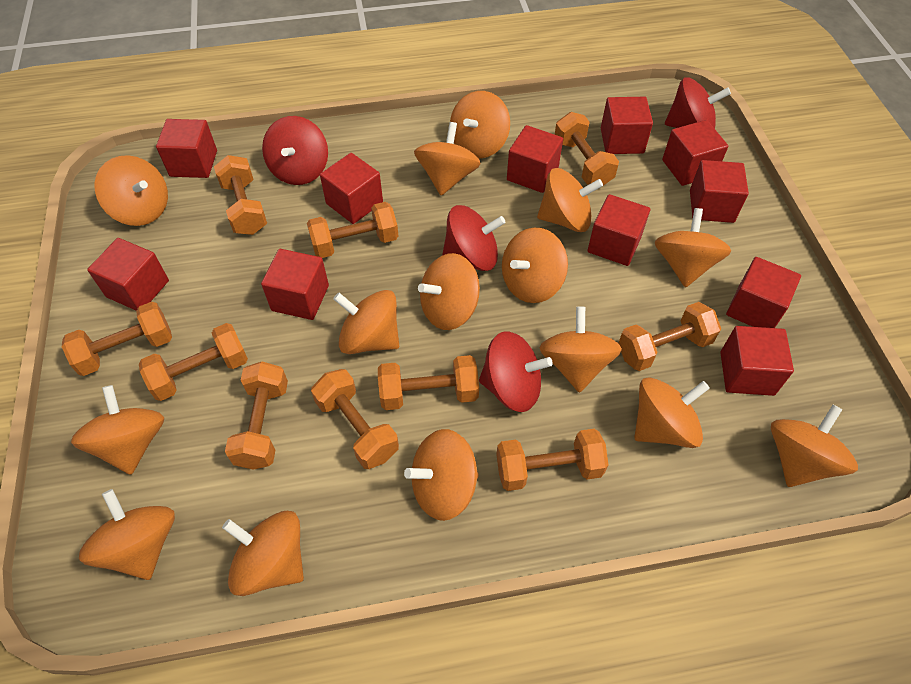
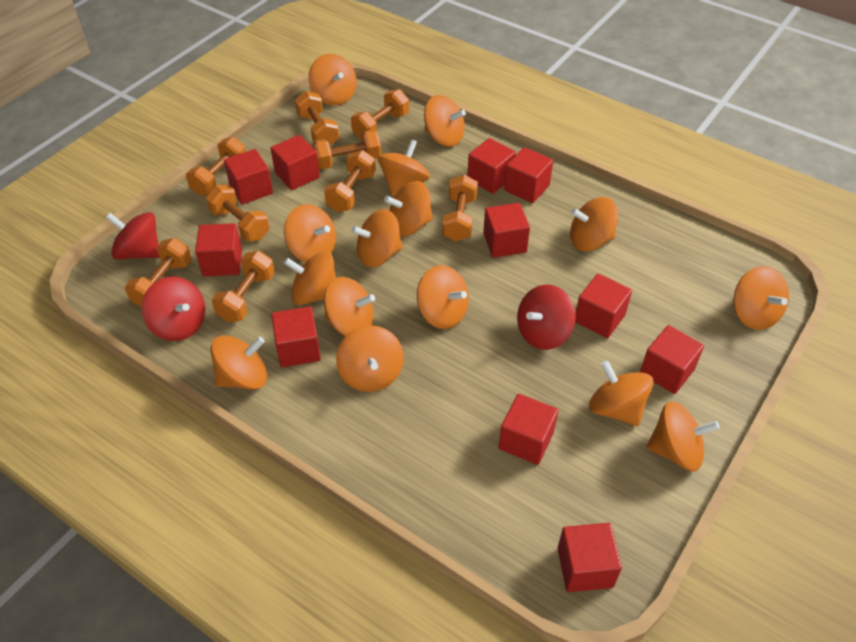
orange dumbbell: 10 -> 9
red spinning top: 4 -> 3

